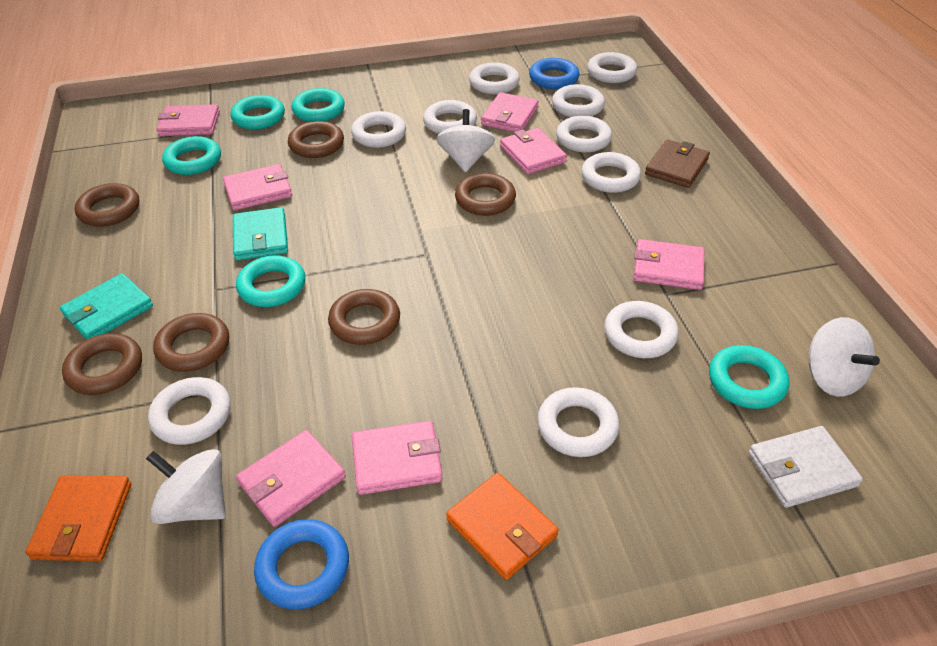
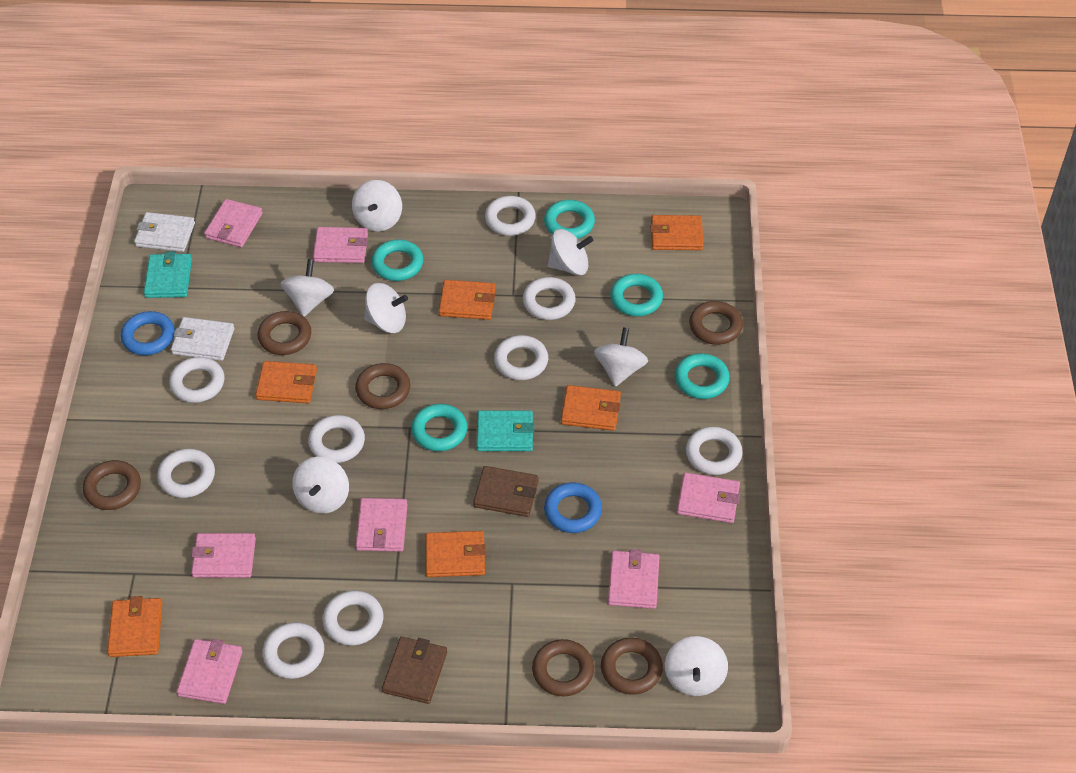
brown wallet: 1 -> 2
orange wallet: 2 -> 6
white ring: 10 -> 9
white spinning top: 3 -> 7
white wallet: 1 -> 2

